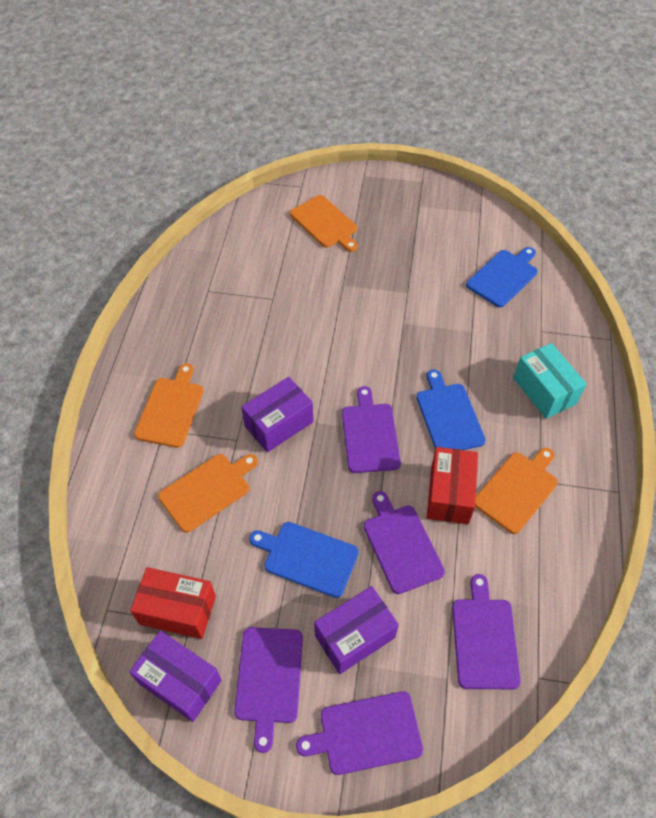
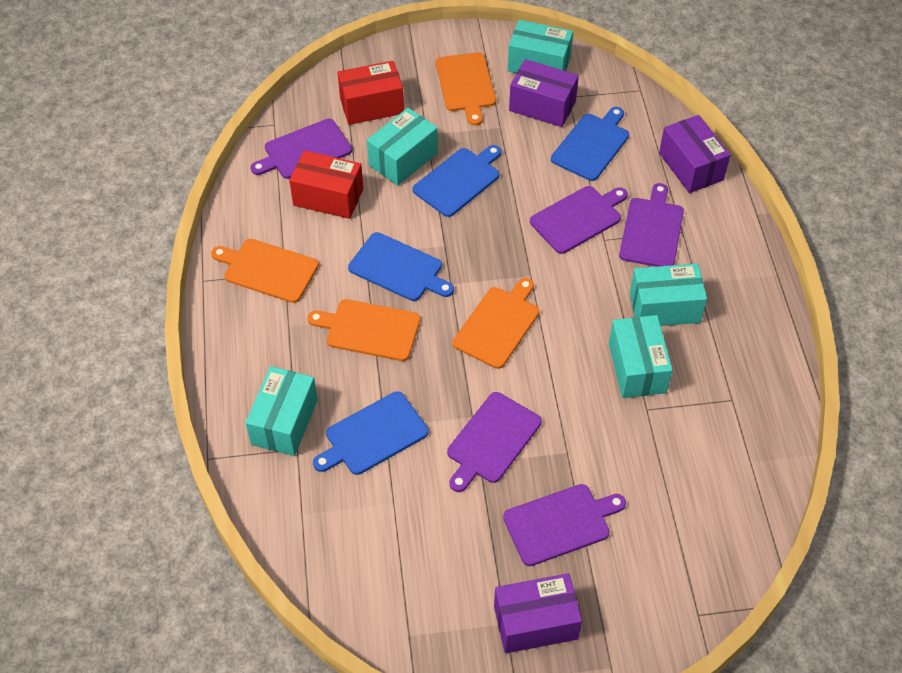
blue cutting board: 3 -> 4
turquoise box: 1 -> 5

